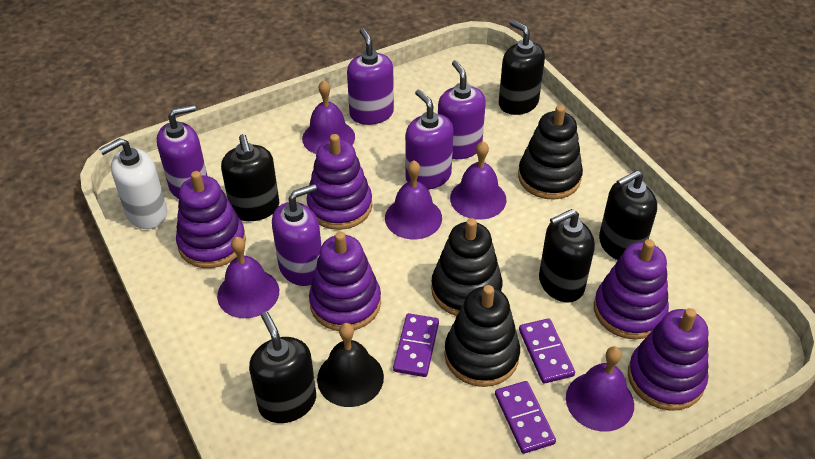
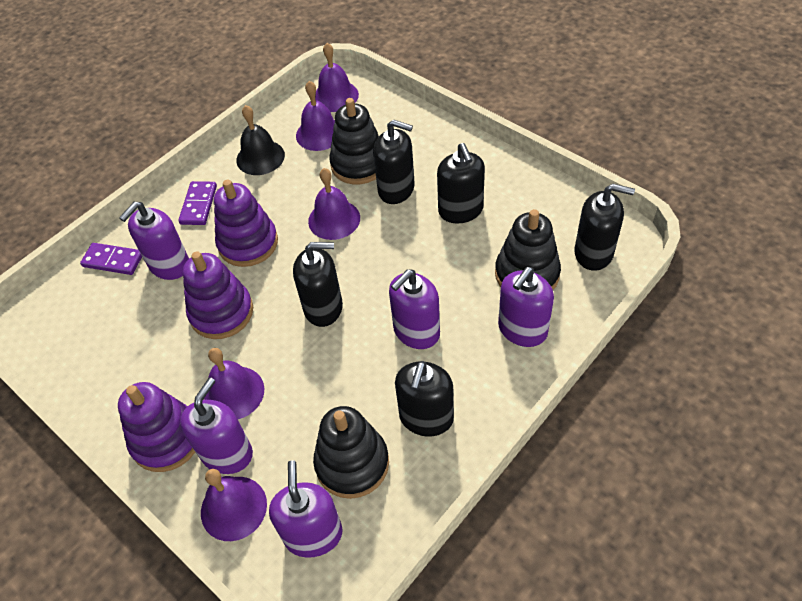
purple domino: 3 -> 2
purple stacking toy: 5 -> 3
white soap dispenser: 1 -> 0

